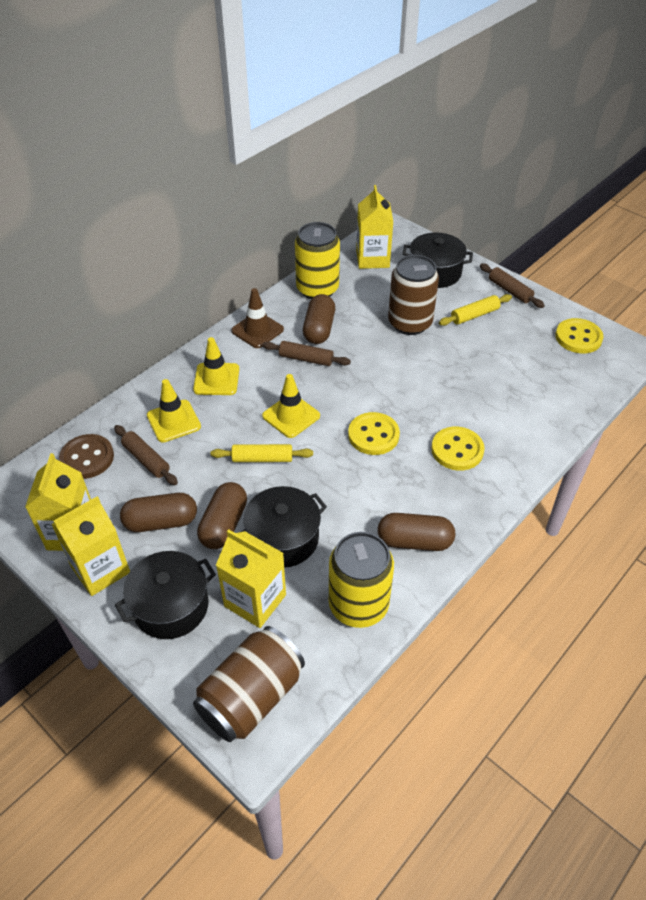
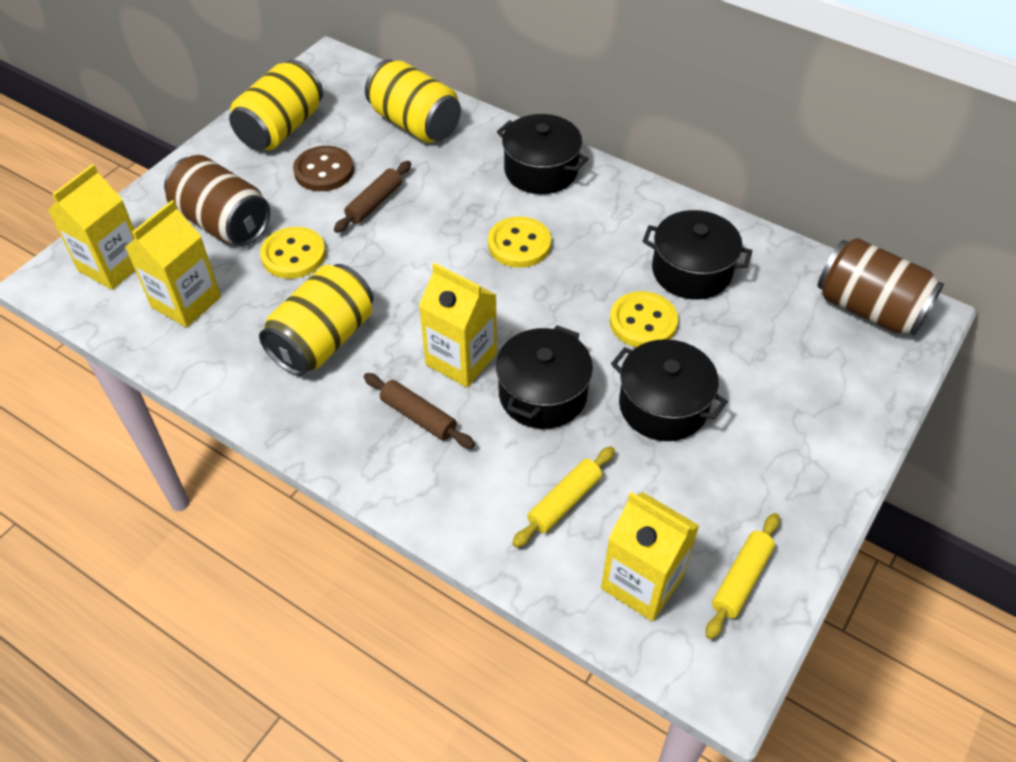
black pot: 3 -> 4
brown capsule: 4 -> 0
brown rolling pin: 3 -> 2
brown traffic cone: 1 -> 0
yellow can: 2 -> 3
yellow traffic cone: 3 -> 0

